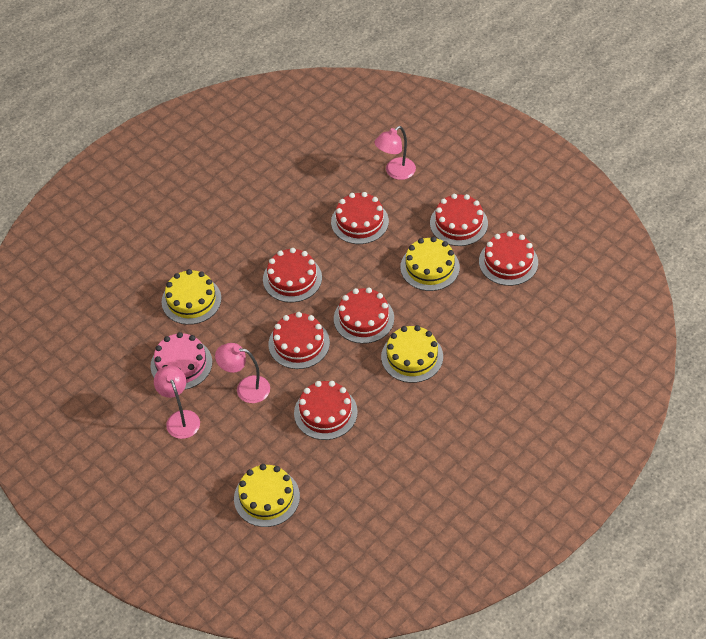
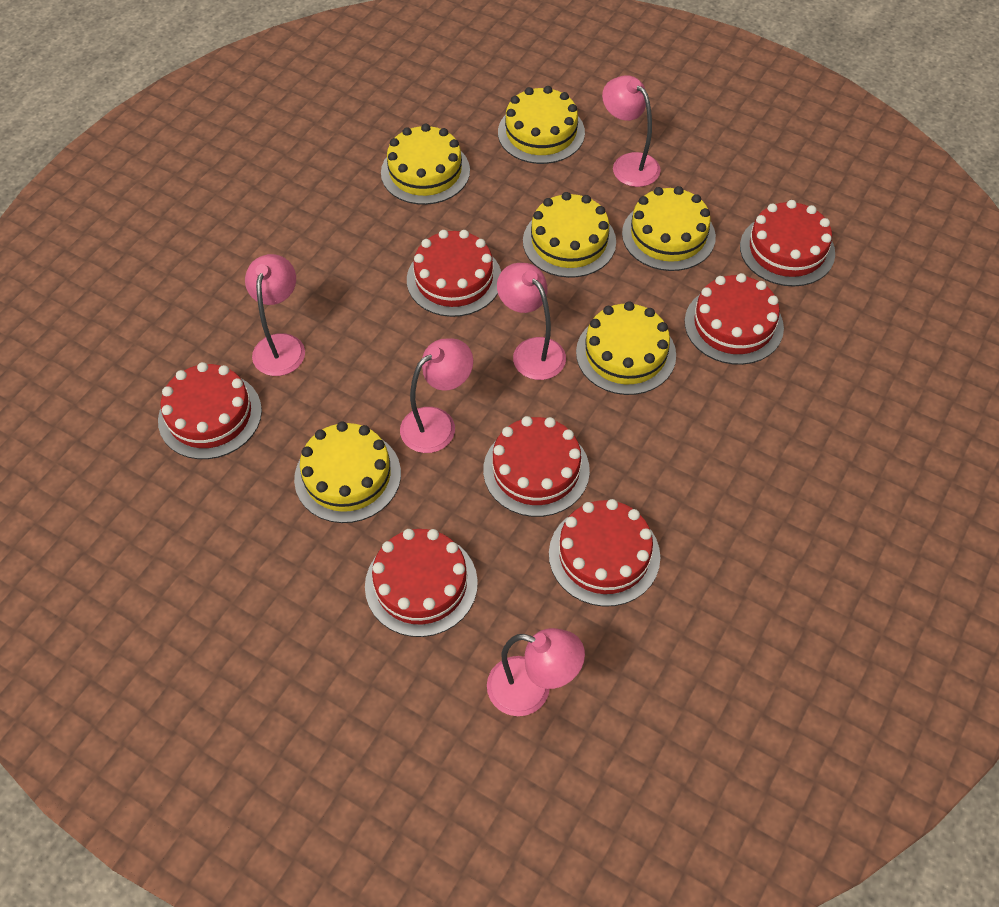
pink cake: 1 -> 0
pink lamp: 3 -> 5
yellow cake: 4 -> 6

